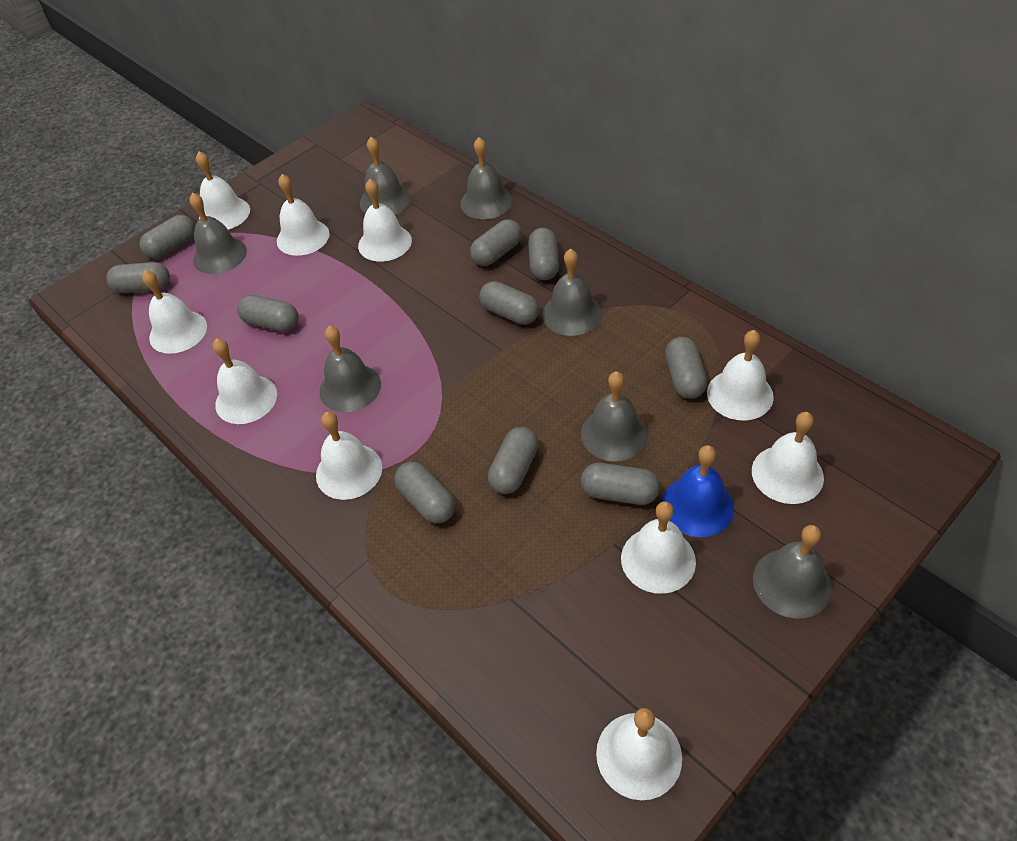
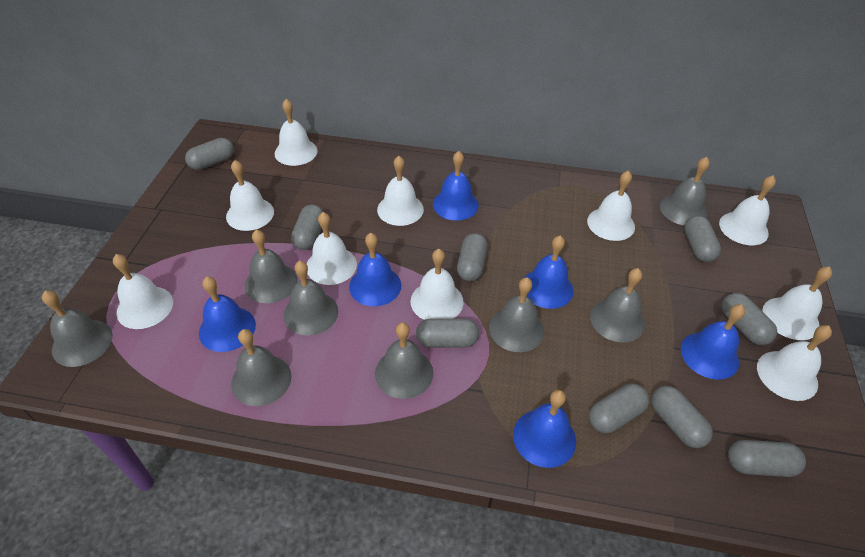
blue bell: 1 -> 6
grey bell: 7 -> 8
grey capsule: 10 -> 9

